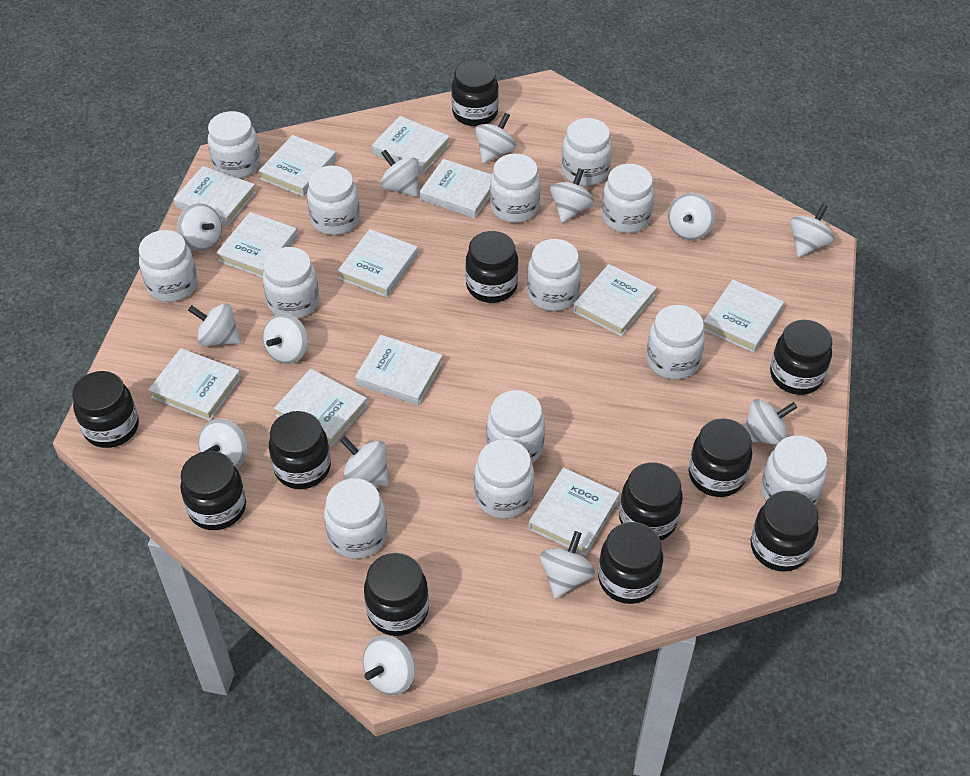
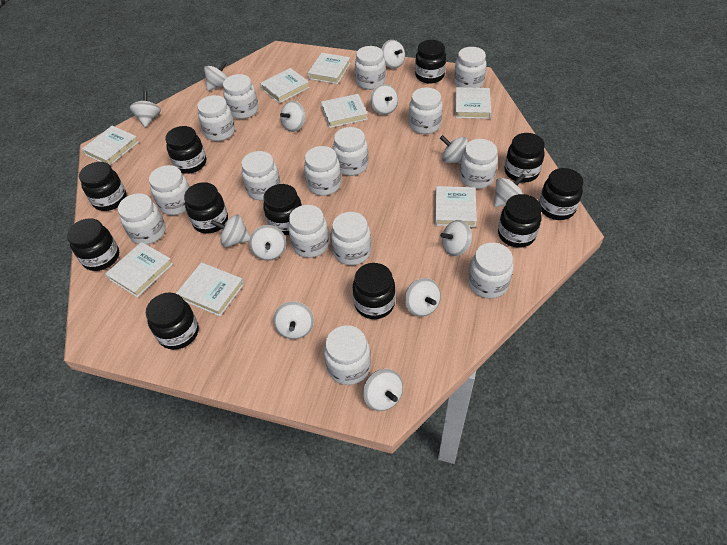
white book: 12 -> 8
white jar: 13 -> 15

